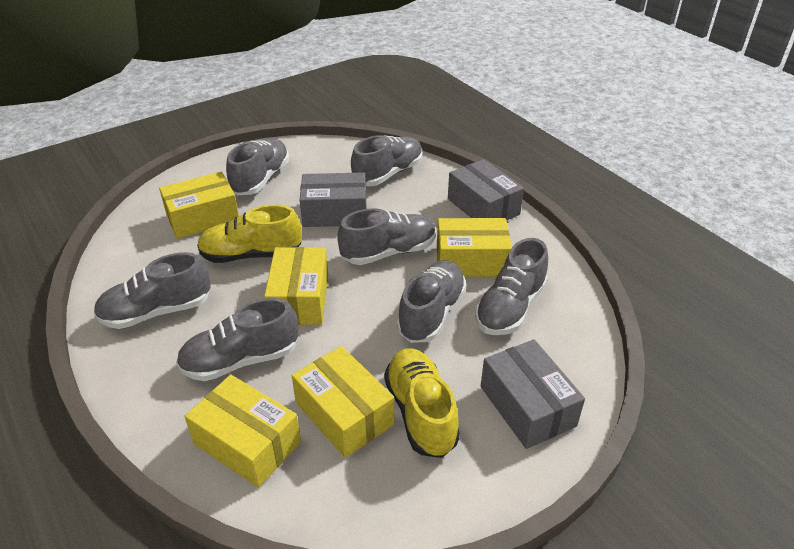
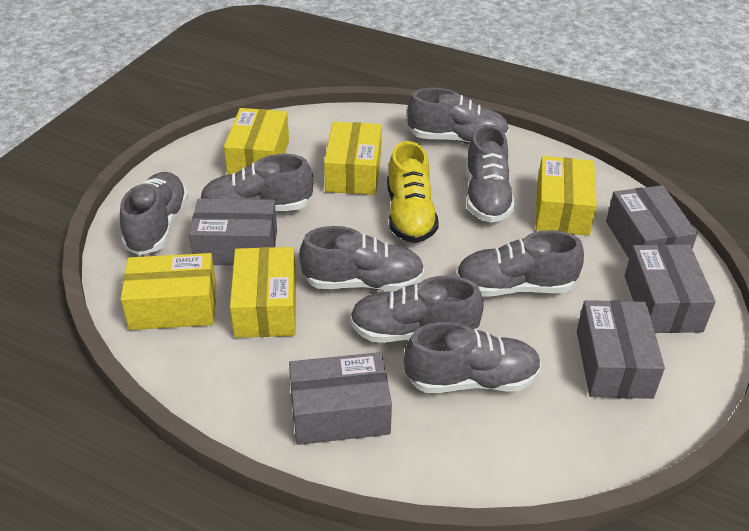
grey box: 3 -> 5
grey shoe: 7 -> 8
yellow shoe: 2 -> 1

